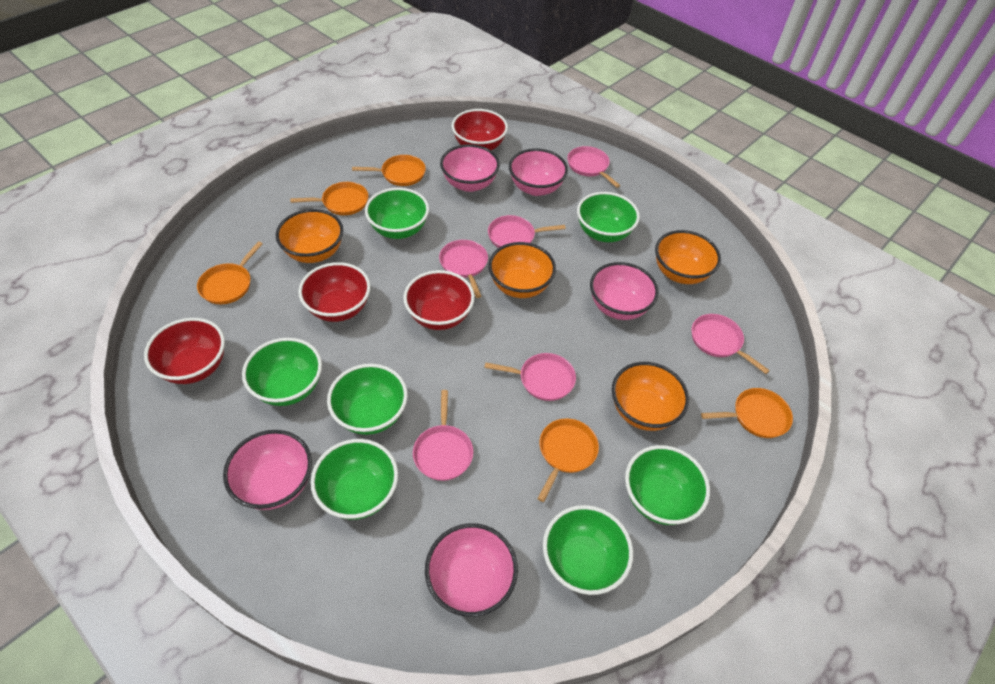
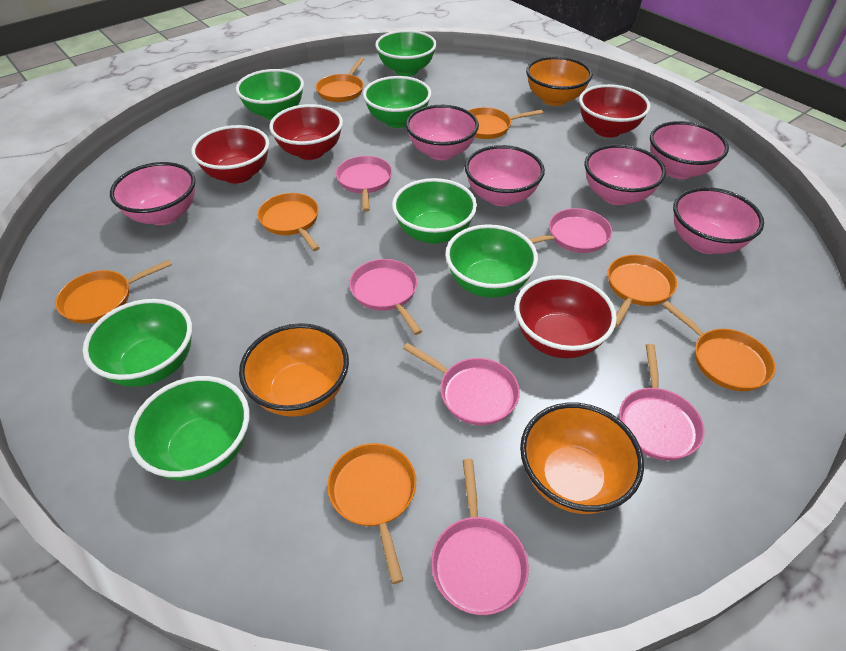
orange bowl: 4 -> 3
orange pan: 5 -> 7
pink bowl: 5 -> 6

